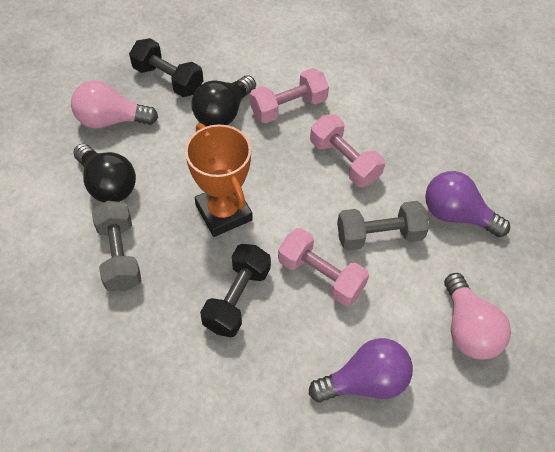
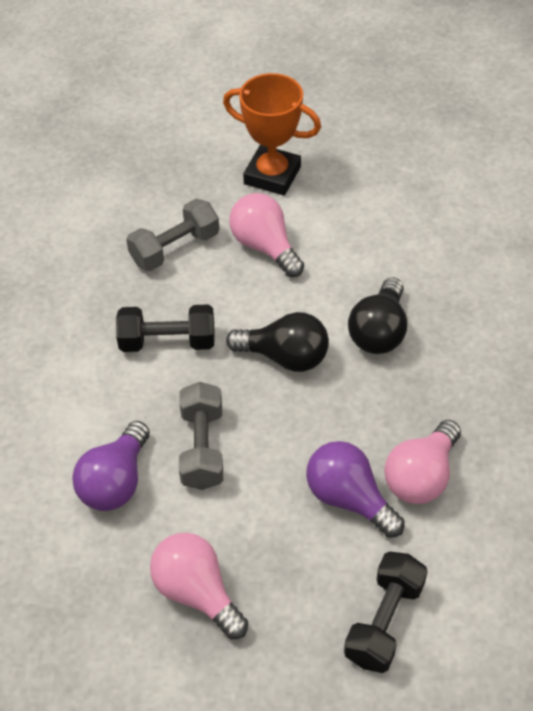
pink dumbbell: 3 -> 0
pink light bulb: 2 -> 3

